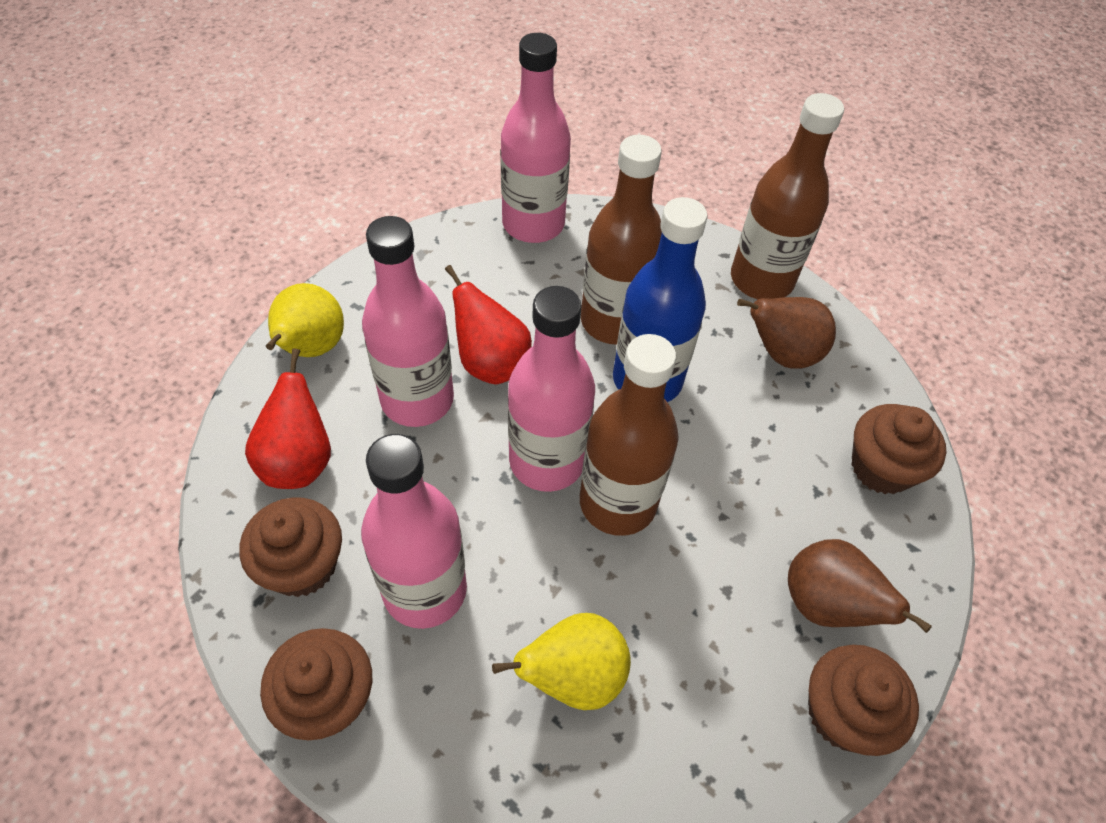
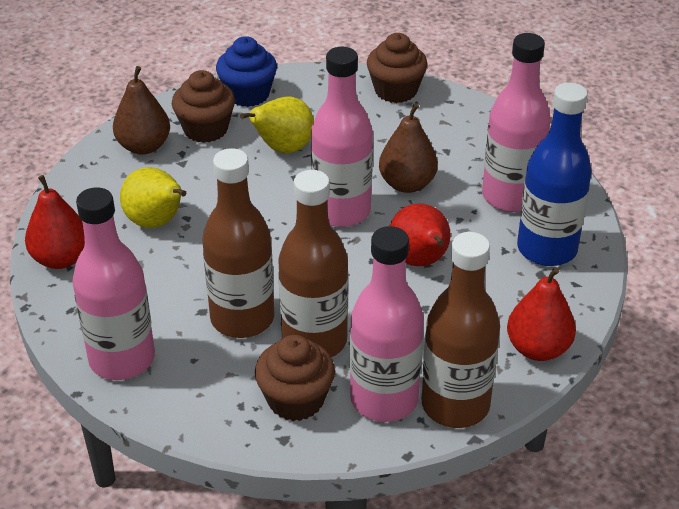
blue cupcake: 0 -> 1
brown cupcake: 4 -> 3
red pear: 2 -> 3

